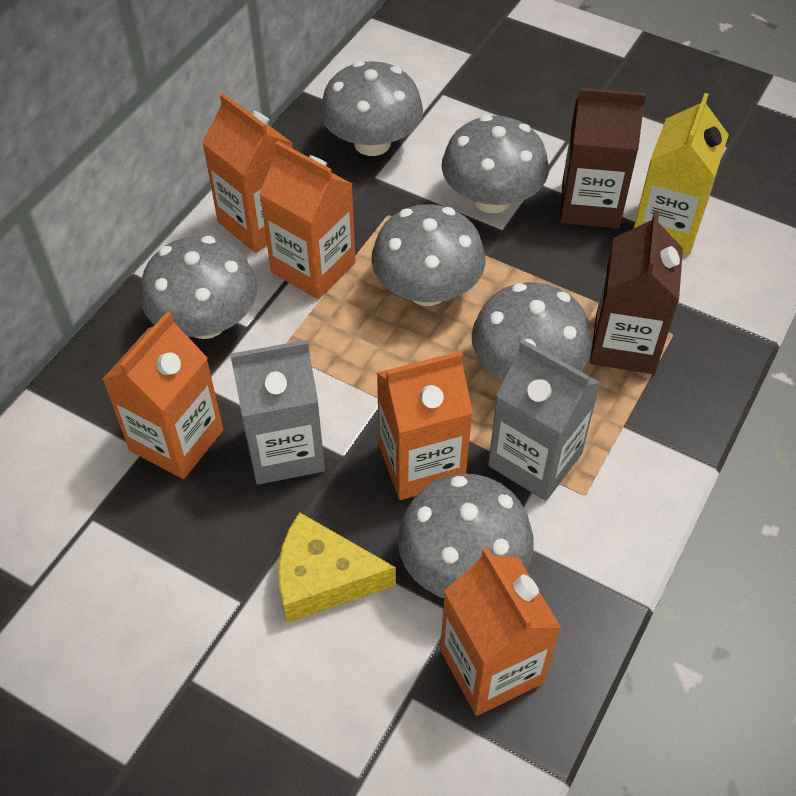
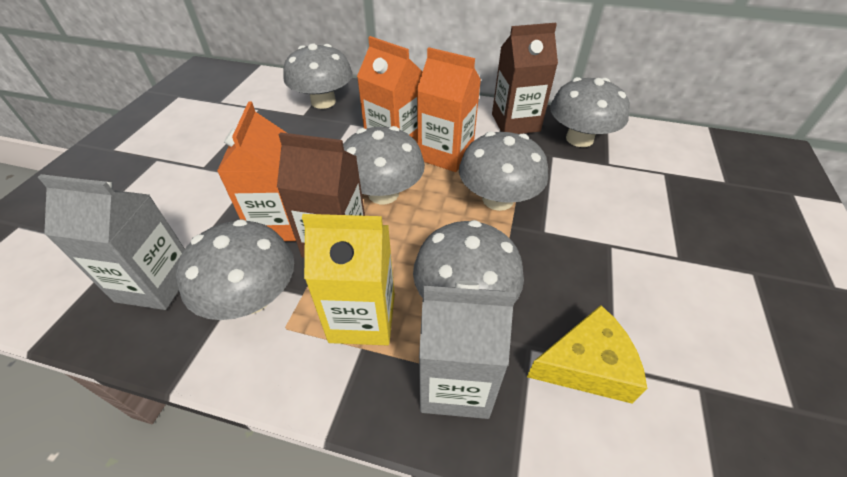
orange carton: 5 -> 3

